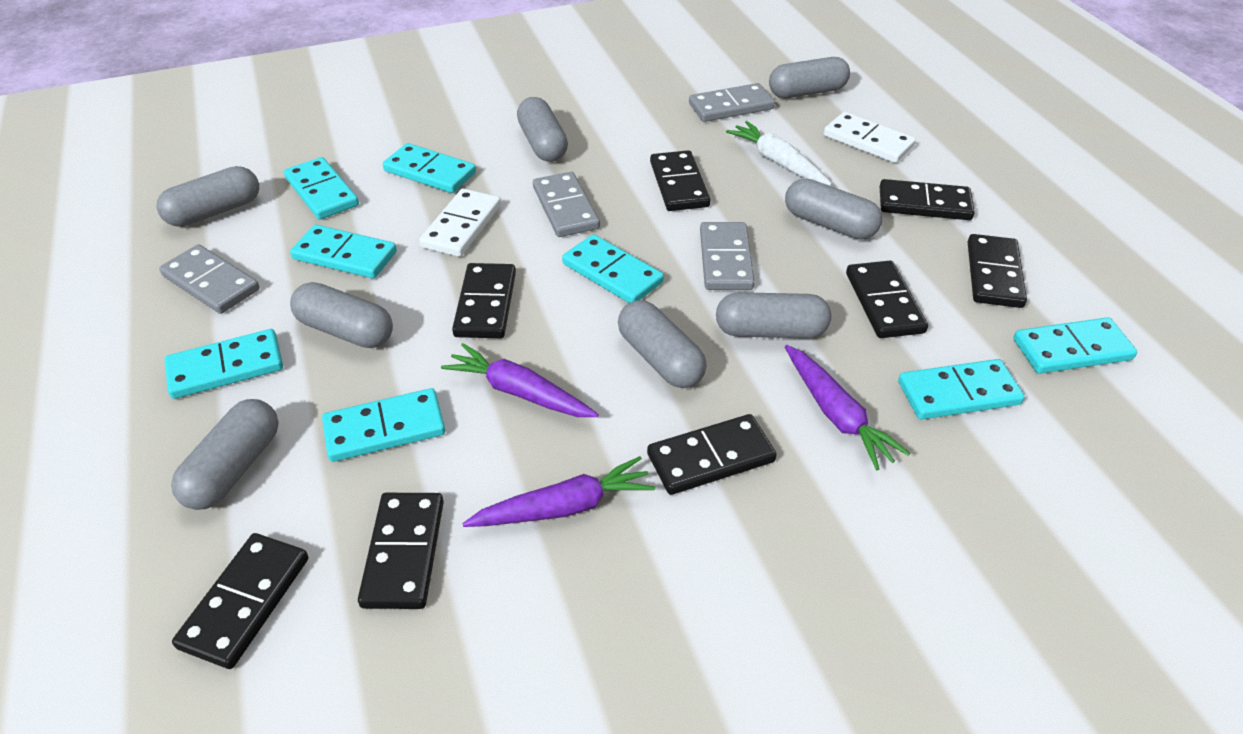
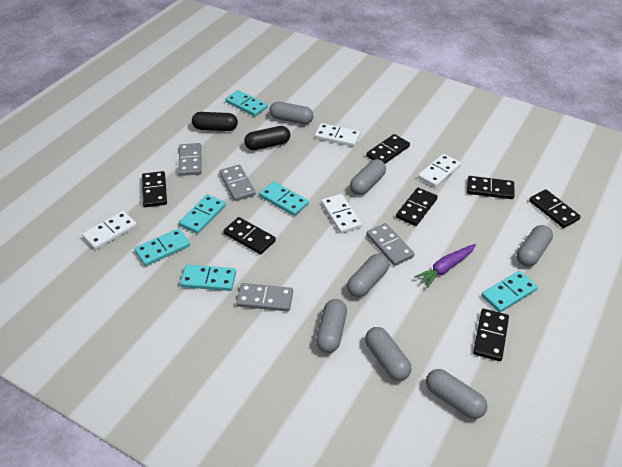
black capsule: 0 -> 2
black domino: 8 -> 7
grey capsule: 8 -> 7
purple carrot: 3 -> 1
turquoise domino: 8 -> 6
white carrot: 1 -> 0
white domino: 2 -> 4

